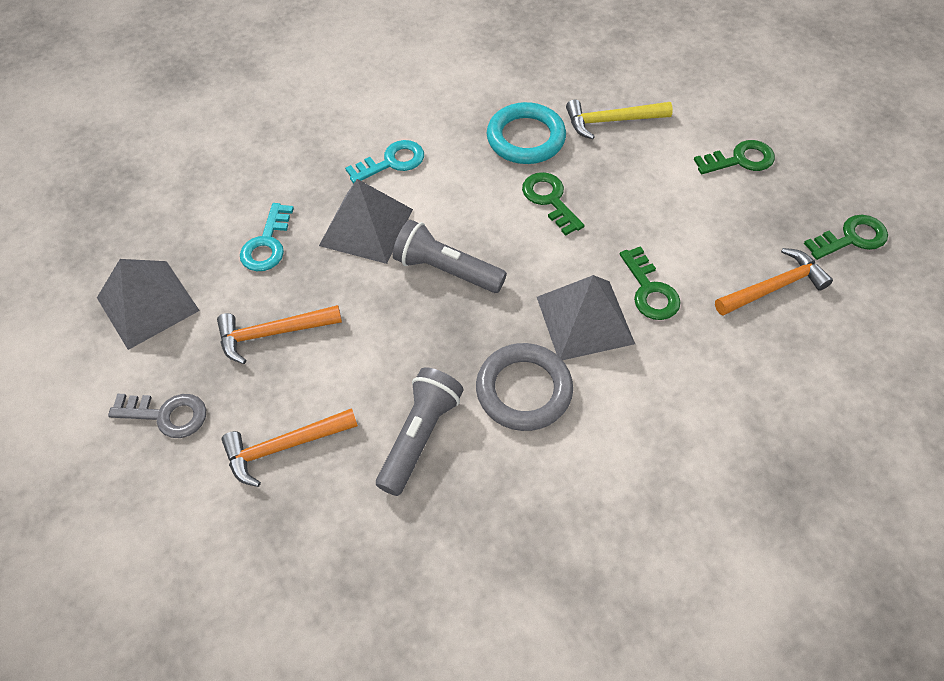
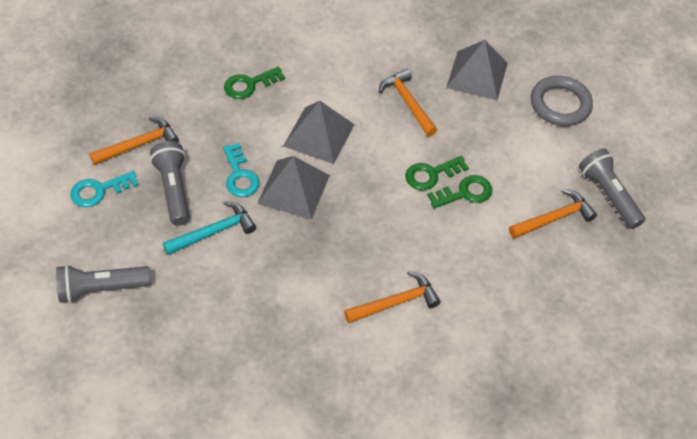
green key: 4 -> 3
grey flashlight: 2 -> 3
grey key: 1 -> 0
orange hammer: 3 -> 4
turquoise hammer: 0 -> 1
turquoise ring: 1 -> 0
yellow hammer: 1 -> 0

